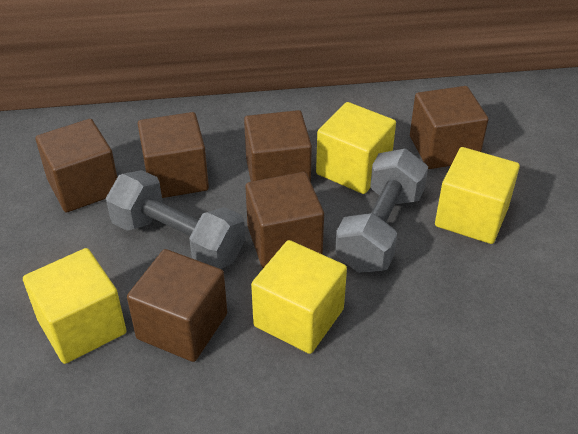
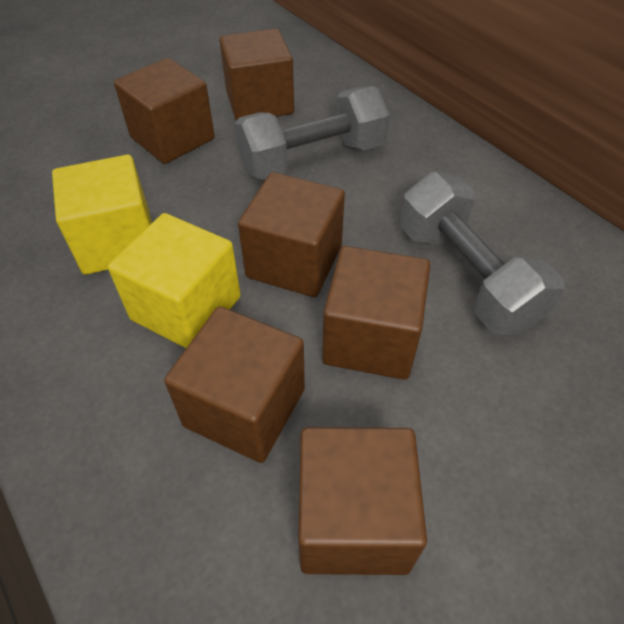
yellow cube: 4 -> 2

